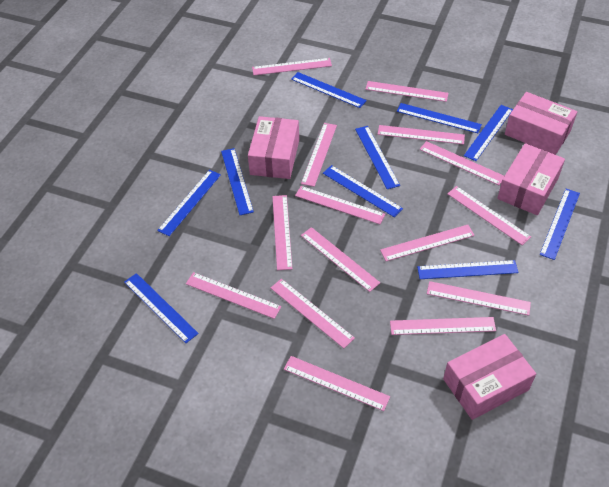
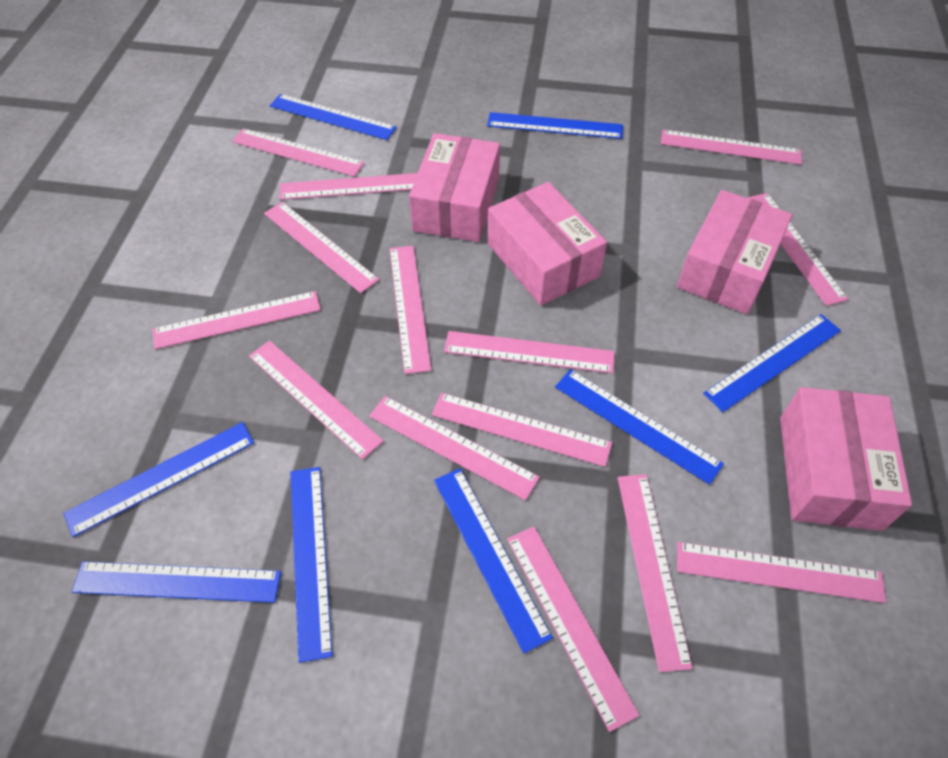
blue ruler: 10 -> 8
pink ruler: 15 -> 14

